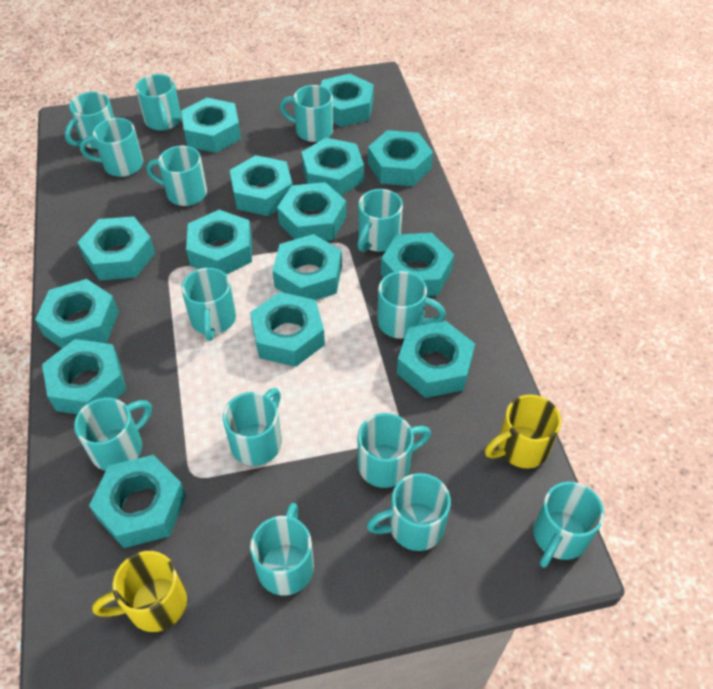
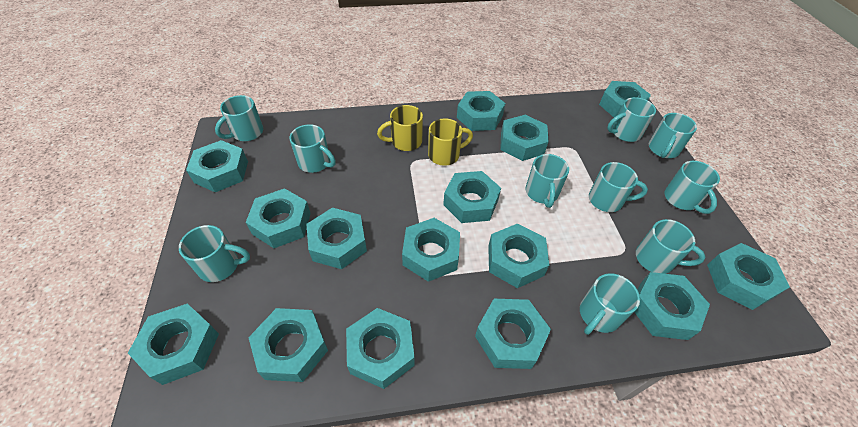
turquoise mug: 14 -> 10

